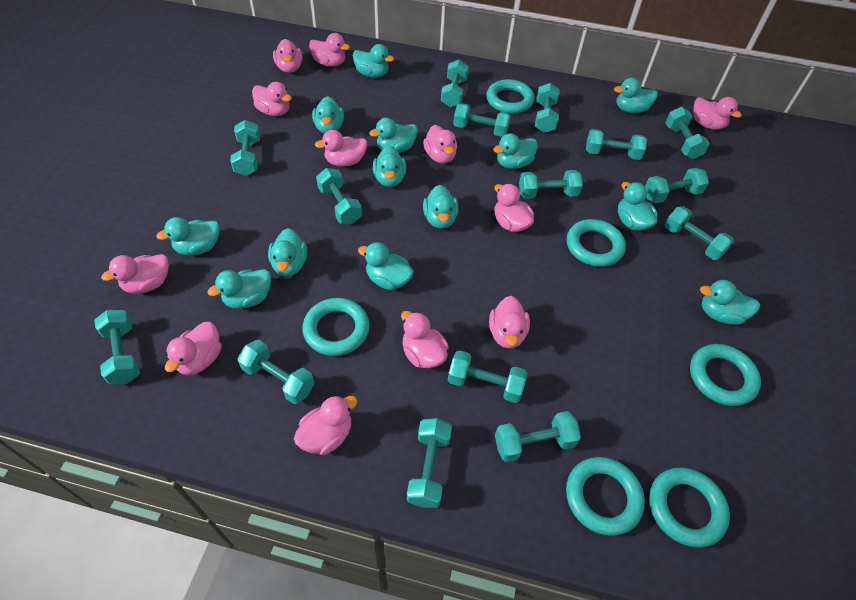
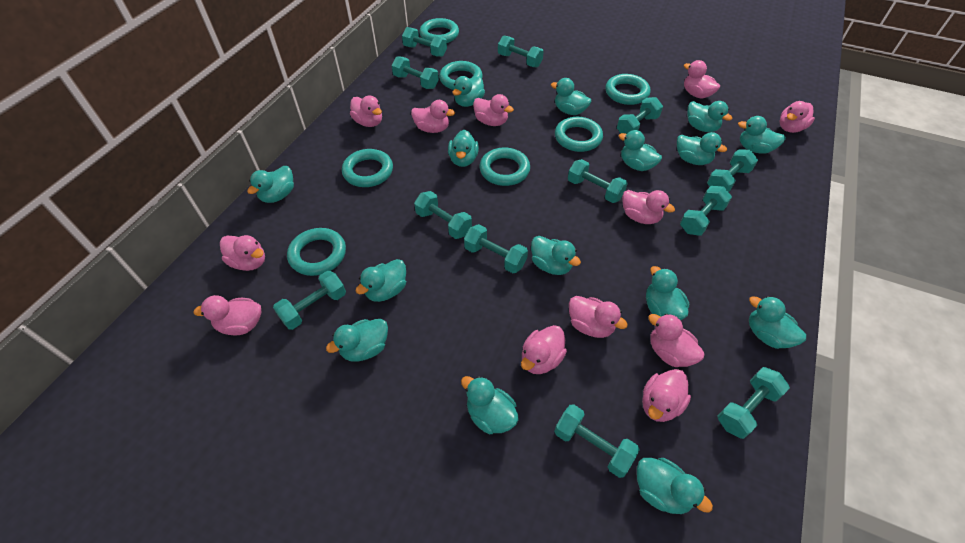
turquoise duck: 13 -> 15
turquoise dumbbell: 15 -> 12
turquoise ring: 6 -> 7

